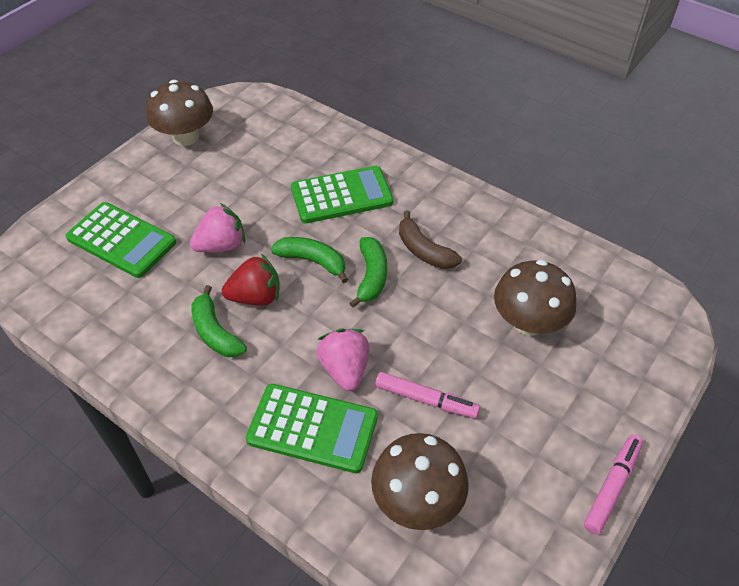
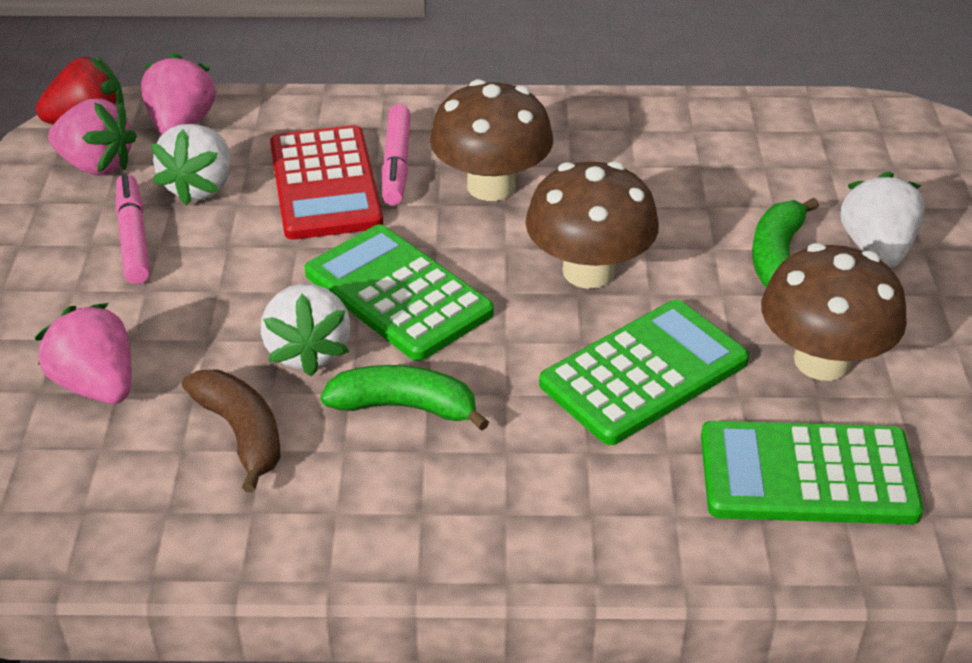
green banana: 3 -> 2
pink strawberry: 2 -> 3
red calculator: 0 -> 1
white strawberry: 0 -> 3

